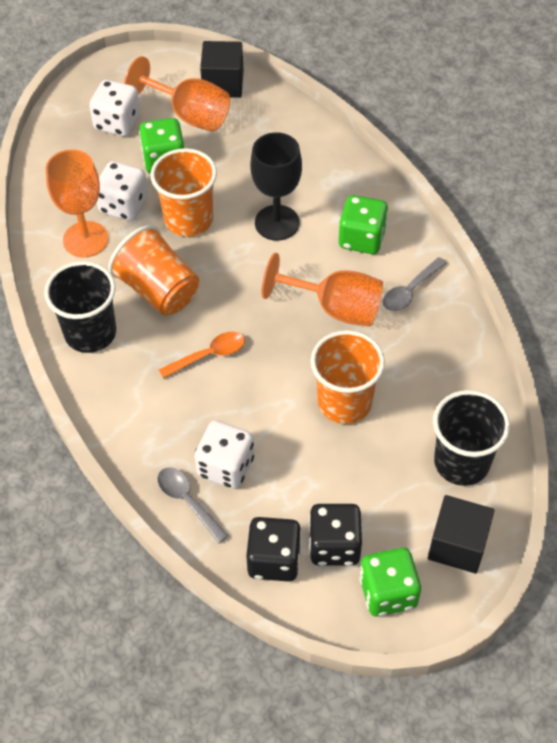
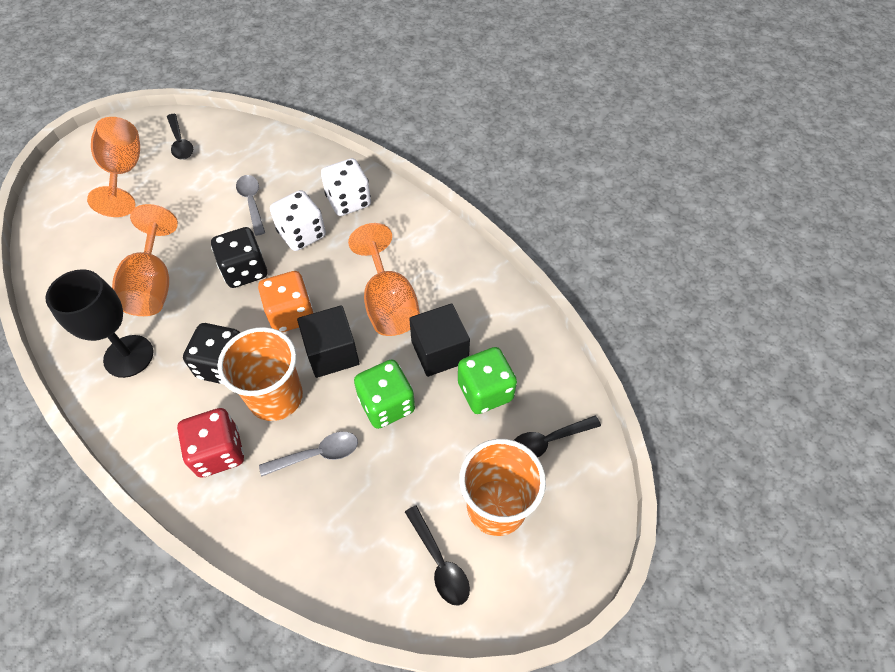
black cup: 2 -> 0
black spoon: 0 -> 3
green dice: 3 -> 2
orange cup: 3 -> 2
orange dice: 0 -> 1
orange spoon: 1 -> 0
red dice: 0 -> 1
white dice: 3 -> 2

